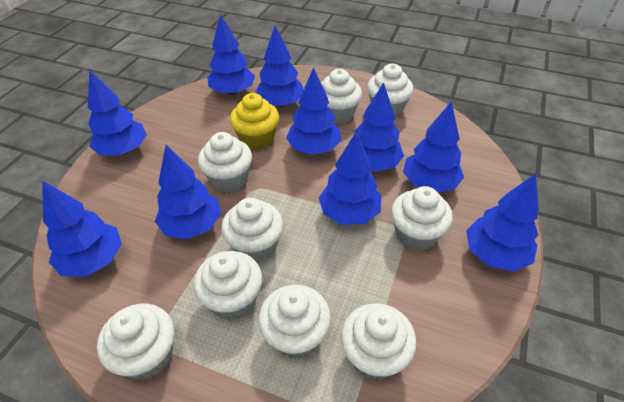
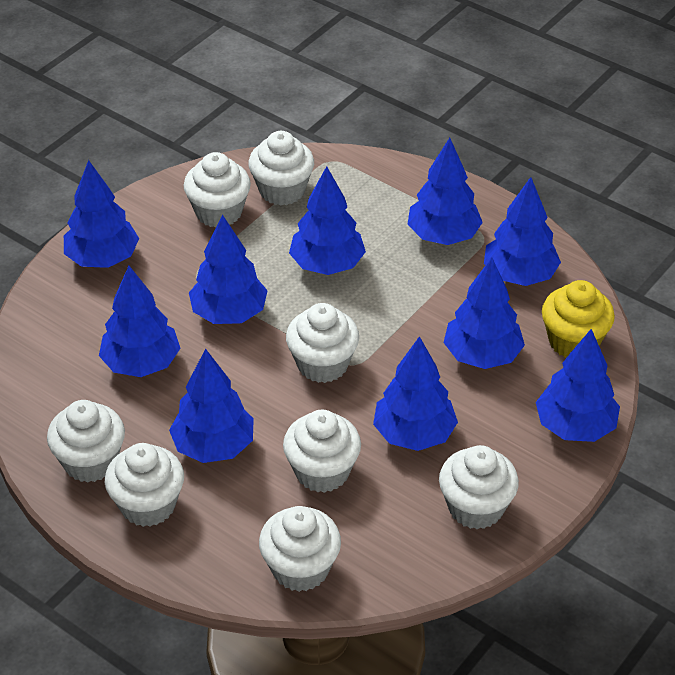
white cupcake: 9 -> 8

